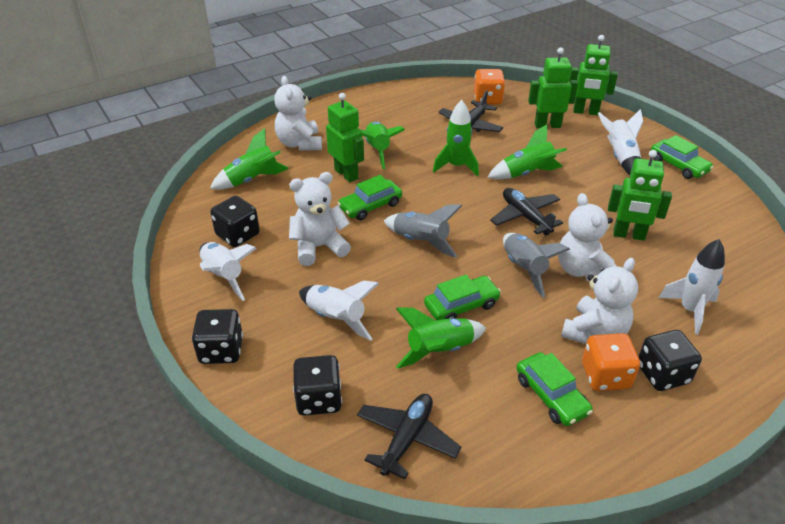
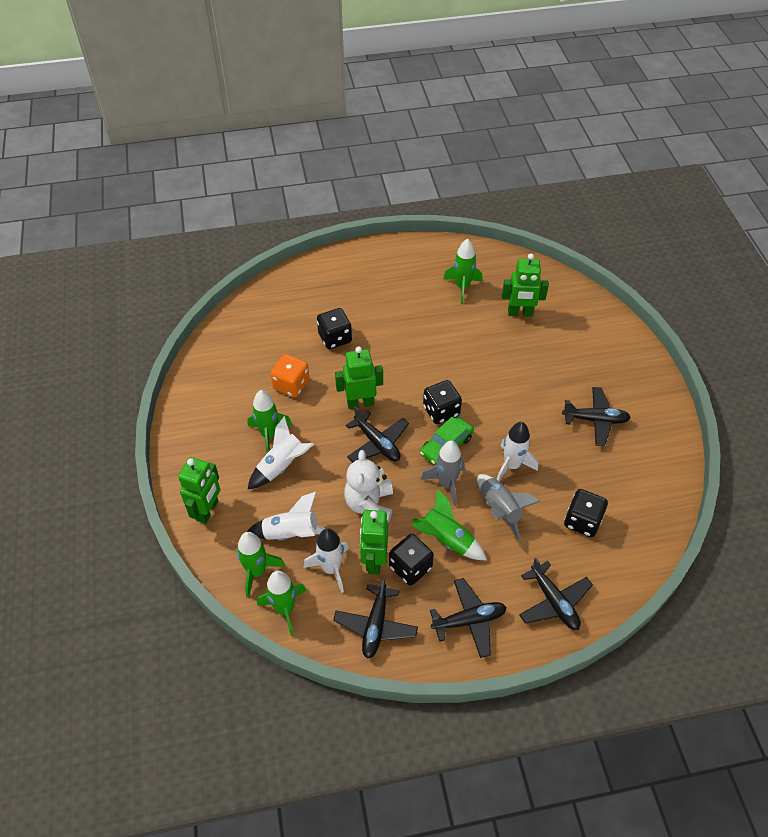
black plane: 3 -> 5
green car: 4 -> 1
orange dice: 2 -> 1
white teddy bear: 4 -> 1

